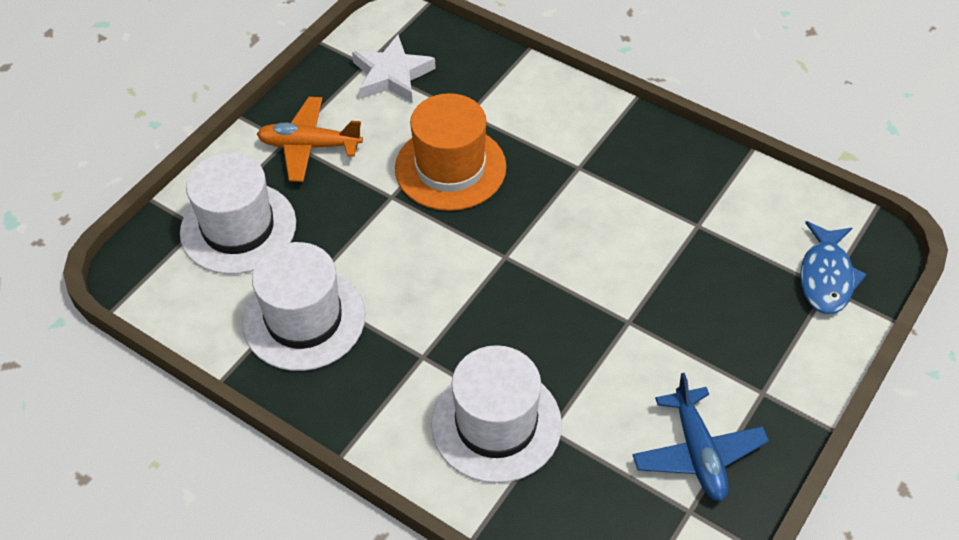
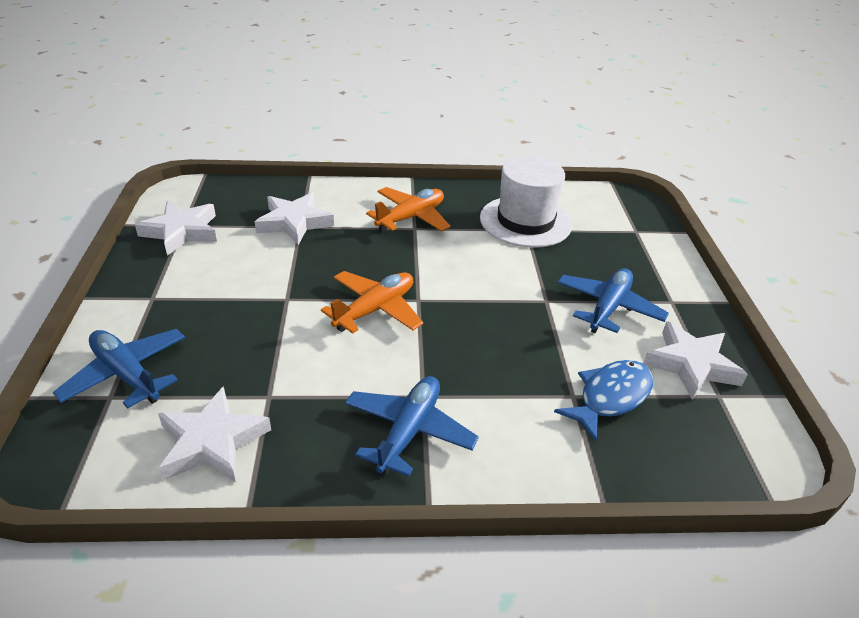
blue plane: 1 -> 3
orange hat: 1 -> 0
orange plane: 1 -> 2
white hat: 3 -> 1
white star: 1 -> 4

